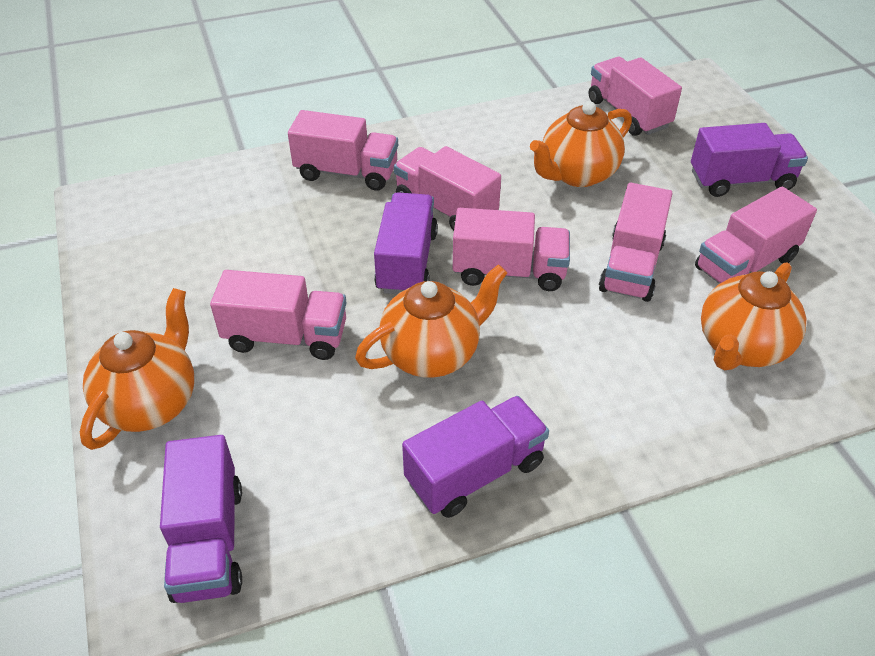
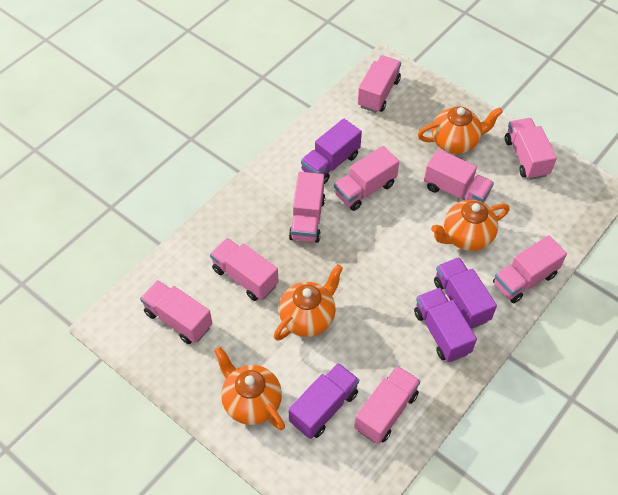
pink truck: 7 -> 9

